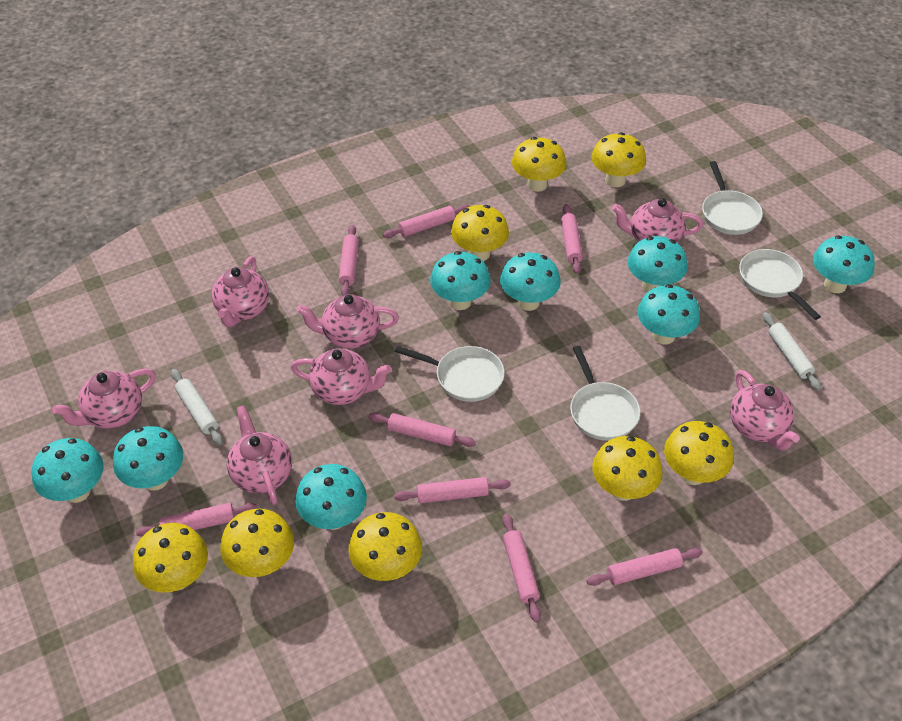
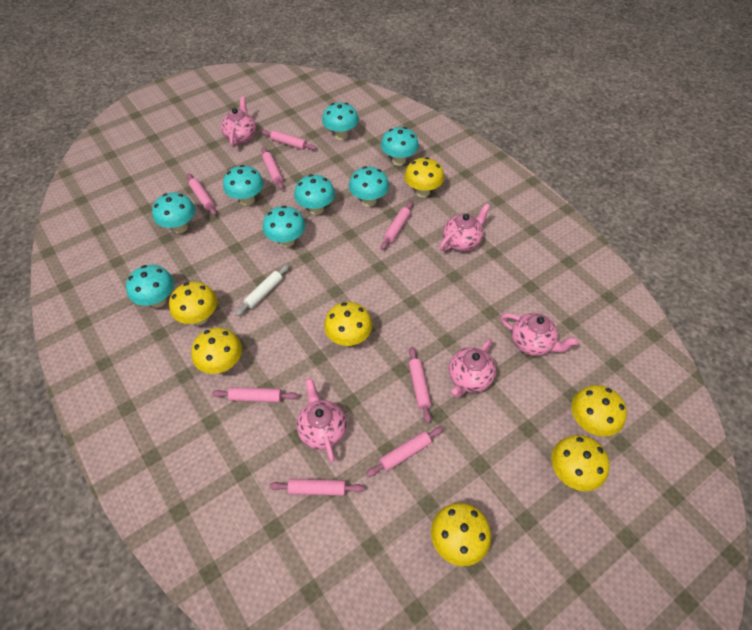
pink teapot: 7 -> 5
white pan: 4 -> 0
white rolling pin: 2 -> 1
yellow mushroom: 8 -> 7

